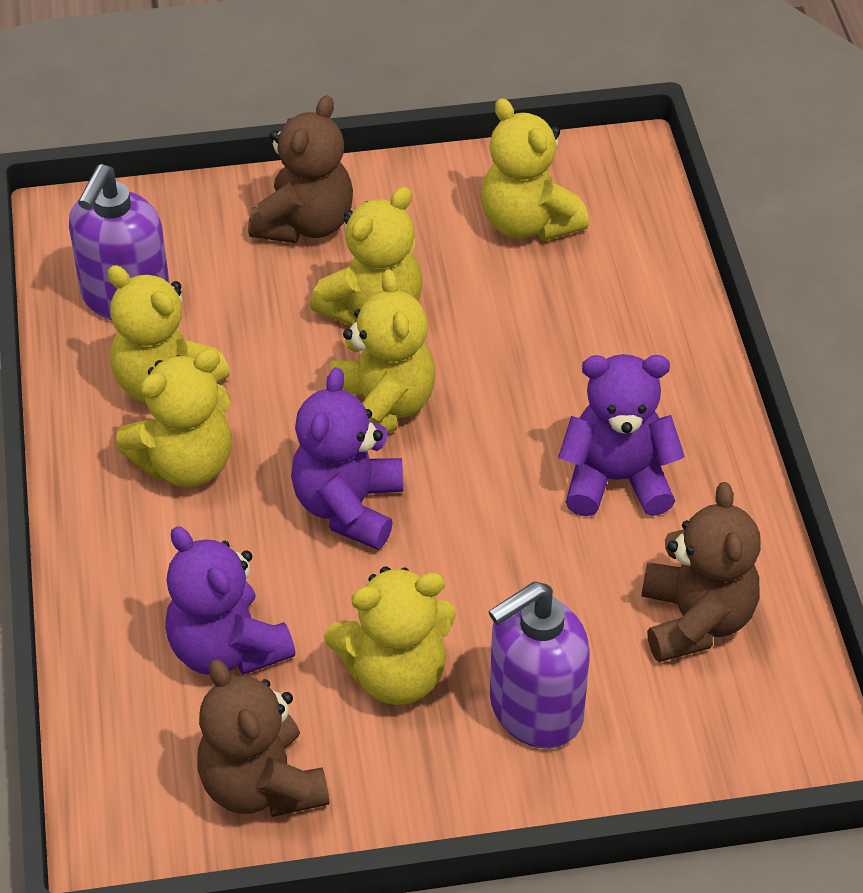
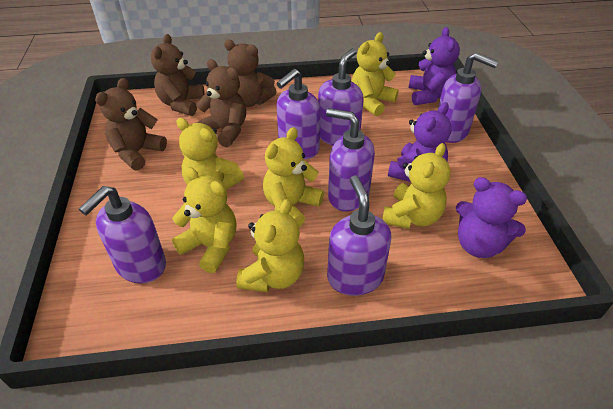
brown teddy bear: 3 -> 4
purple soap dispenser: 2 -> 6

